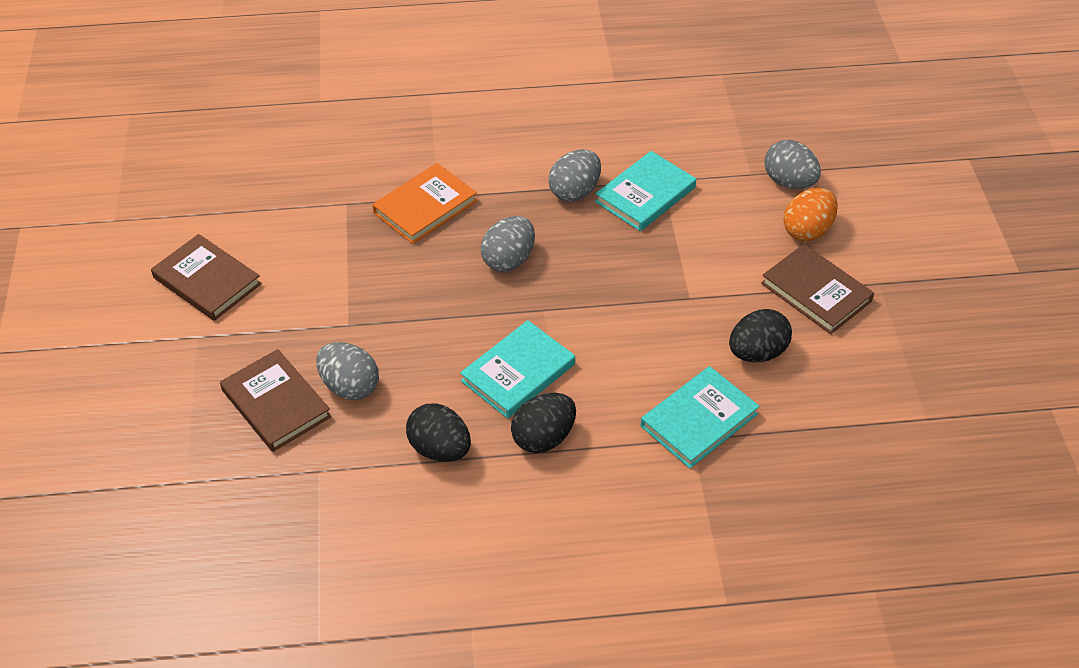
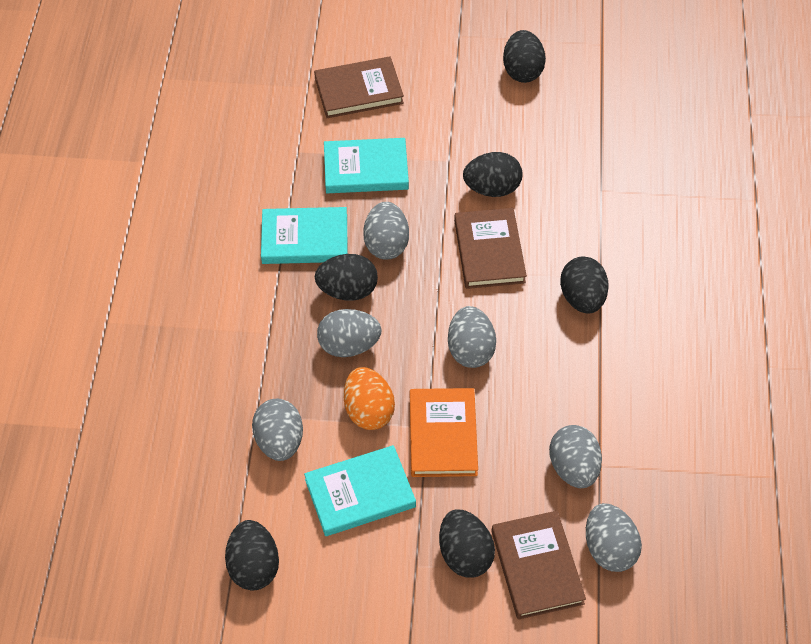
black egg: 3 -> 6
grey egg: 4 -> 6

